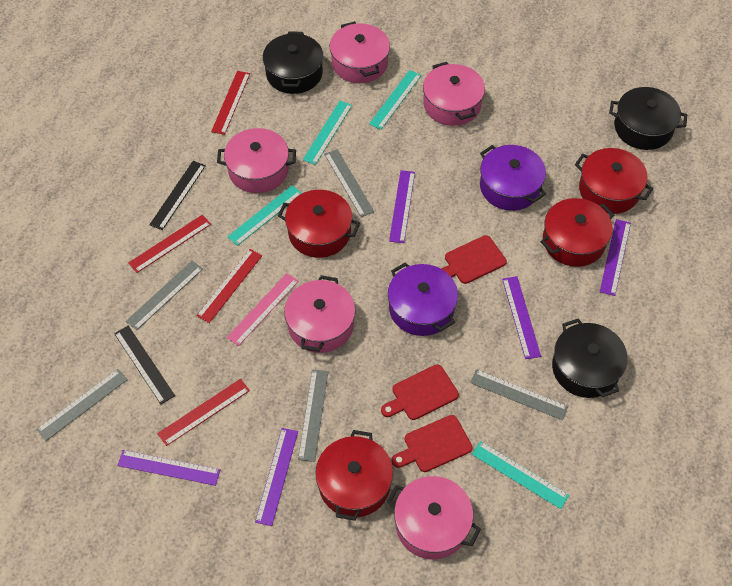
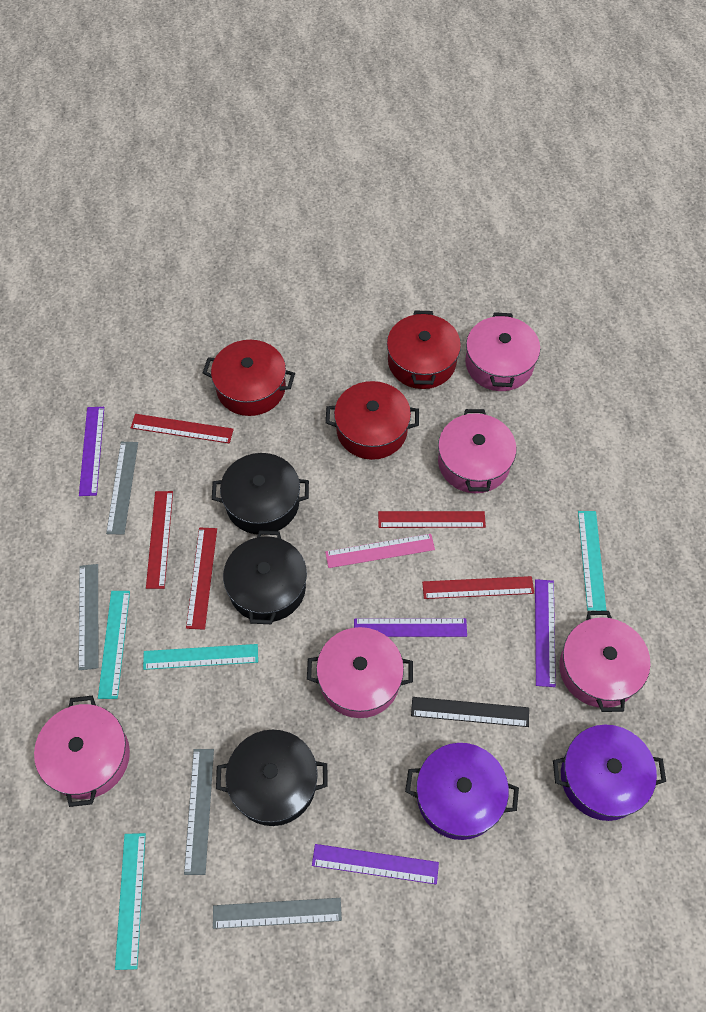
black ruler: 2 -> 1
grey ruler: 5 -> 4
purple ruler: 5 -> 4
red cutting board: 3 -> 0
red pot: 4 -> 3
red ruler: 4 -> 5

